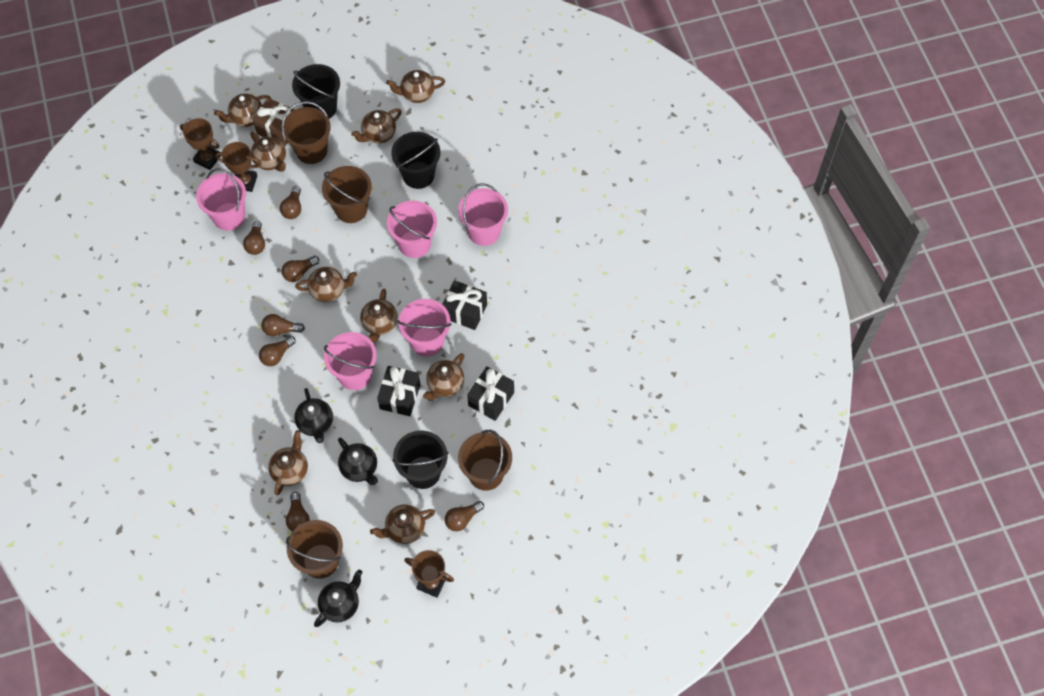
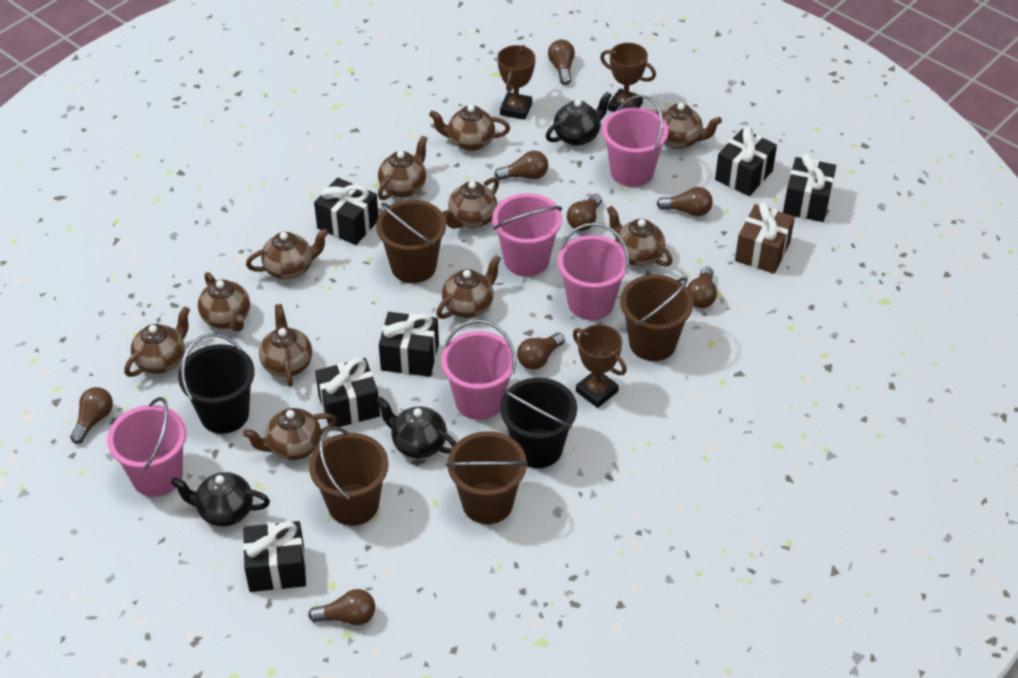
black bucket: 3 -> 2
black gift: 3 -> 6
brown light bulb: 7 -> 8
brown teapot: 9 -> 11

